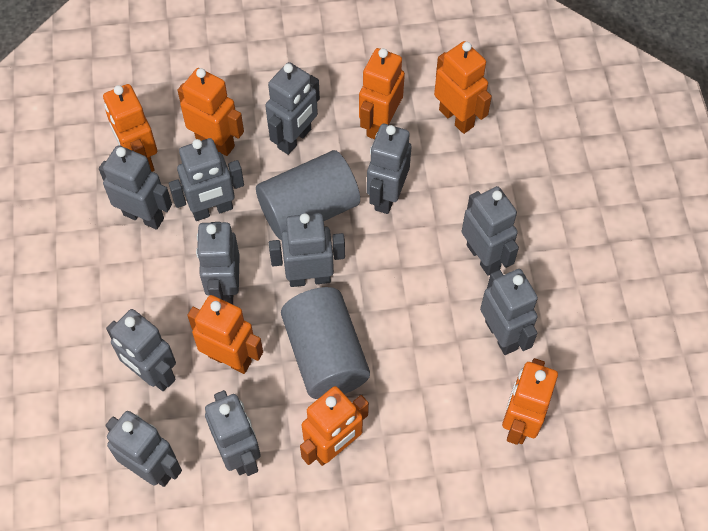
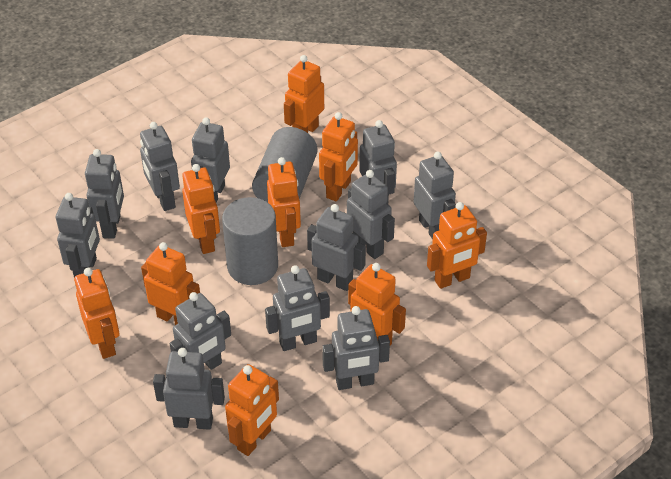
grey robot: 11 -> 12
orange robot: 7 -> 9

